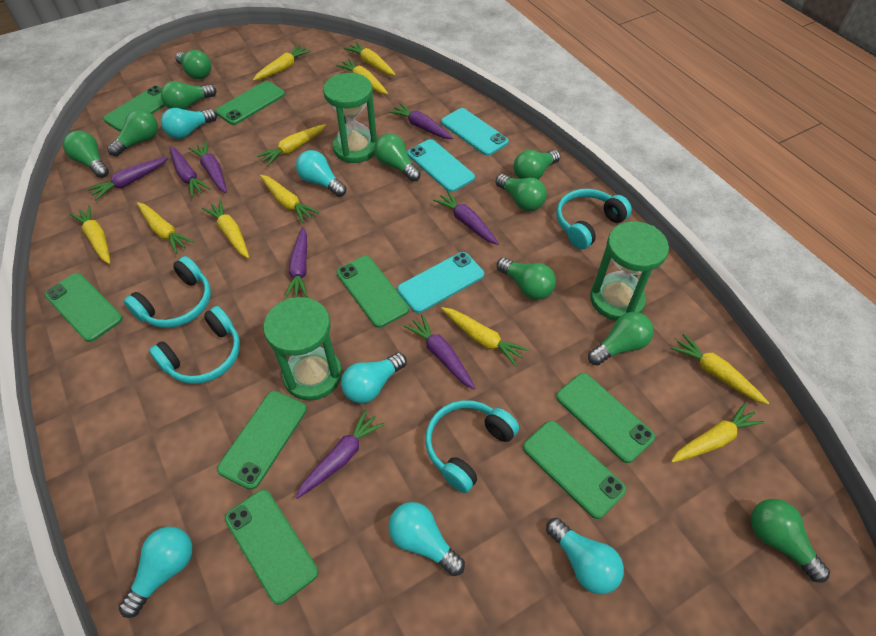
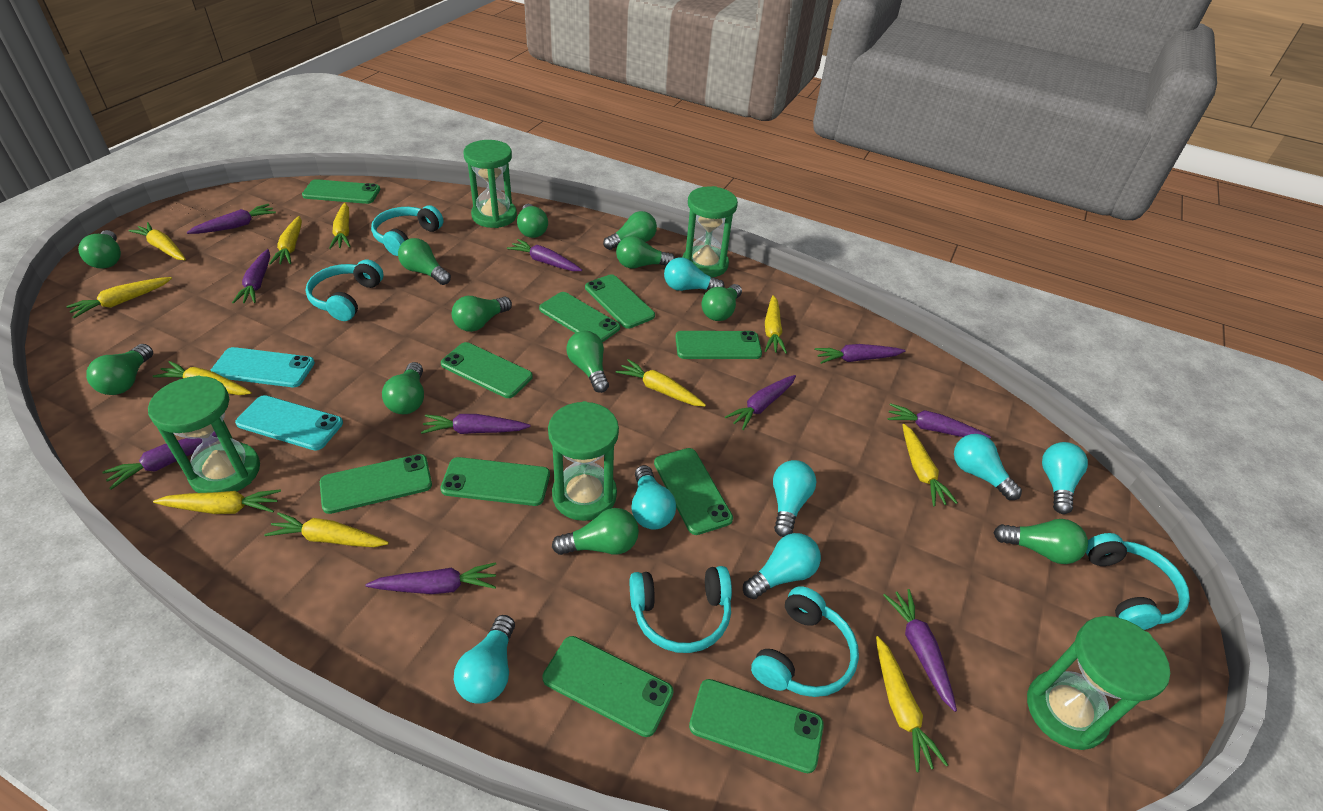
green hourglass: 3 -> 5
green light bulb: 10 -> 12
green phone: 8 -> 10
purple carrot: 8 -> 10
turquoise headphones: 4 -> 5
turquoise light bulb: 6 -> 7
turquoise phone: 3 -> 2

